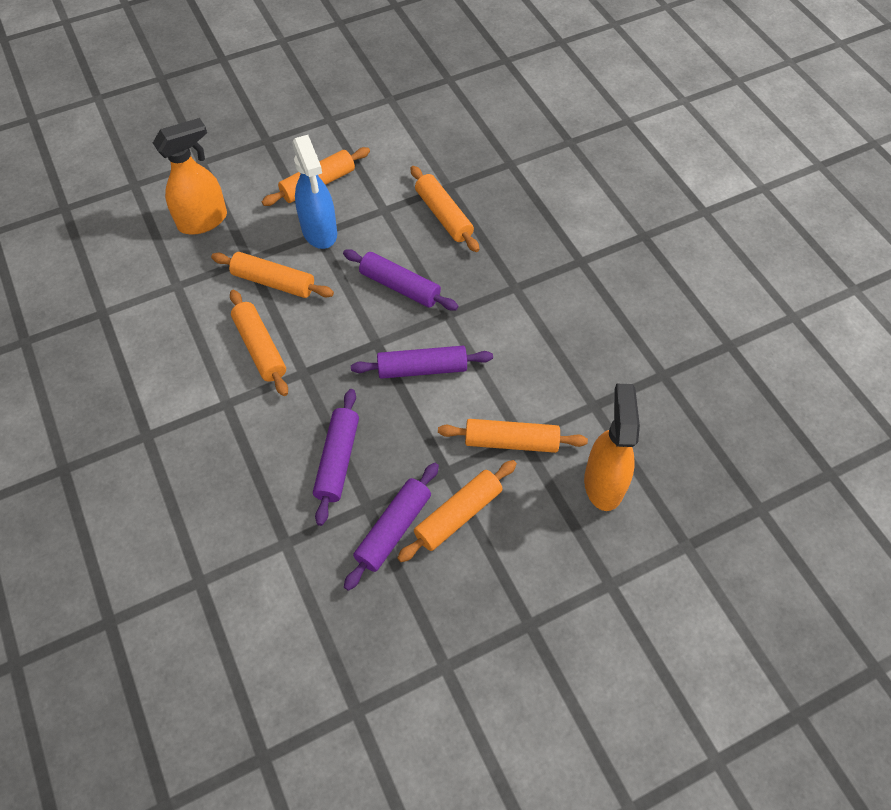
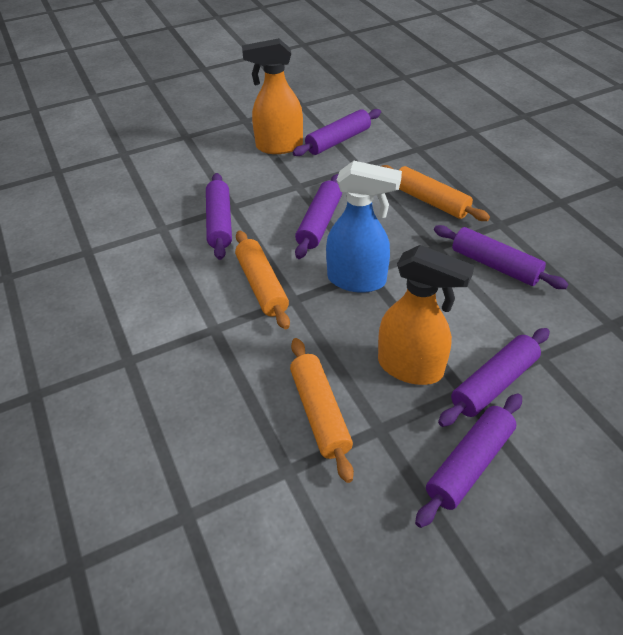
orange rolling pin: 6 -> 3
purple rolling pin: 4 -> 6

